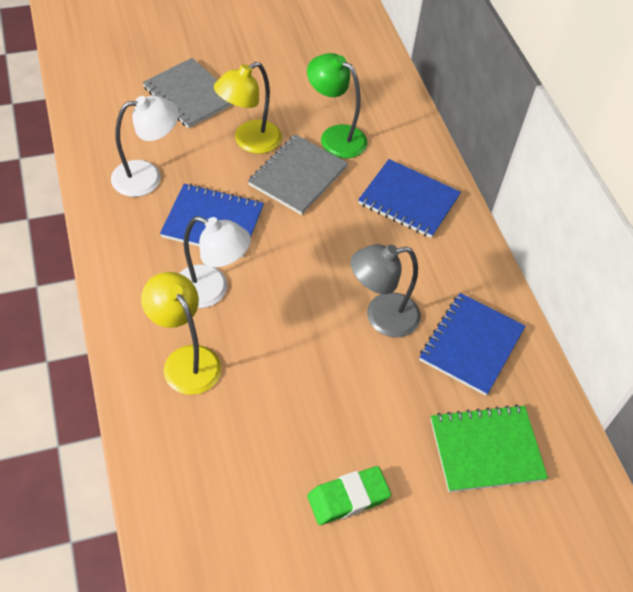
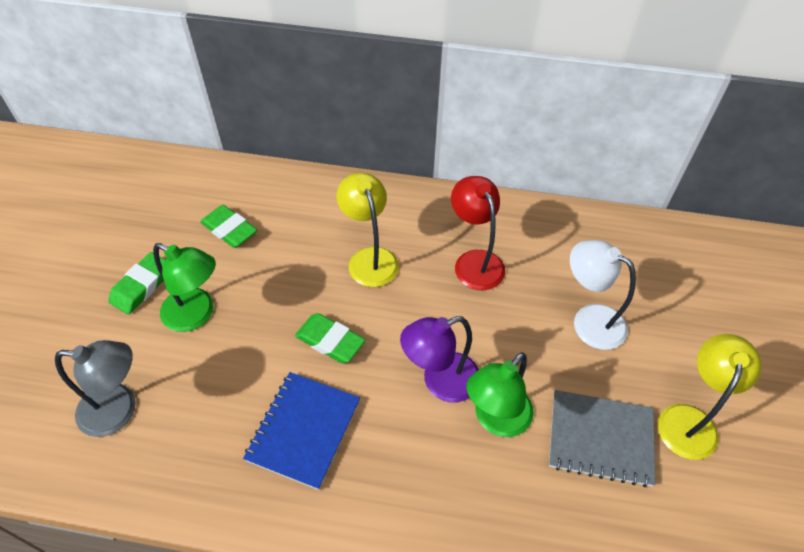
blue notebook: 3 -> 1
green eraser: 1 -> 3
green lamp: 1 -> 2
green notebook: 1 -> 0
grey notebook: 2 -> 1
purple lamp: 0 -> 1
red lamp: 0 -> 1
white lamp: 2 -> 1

